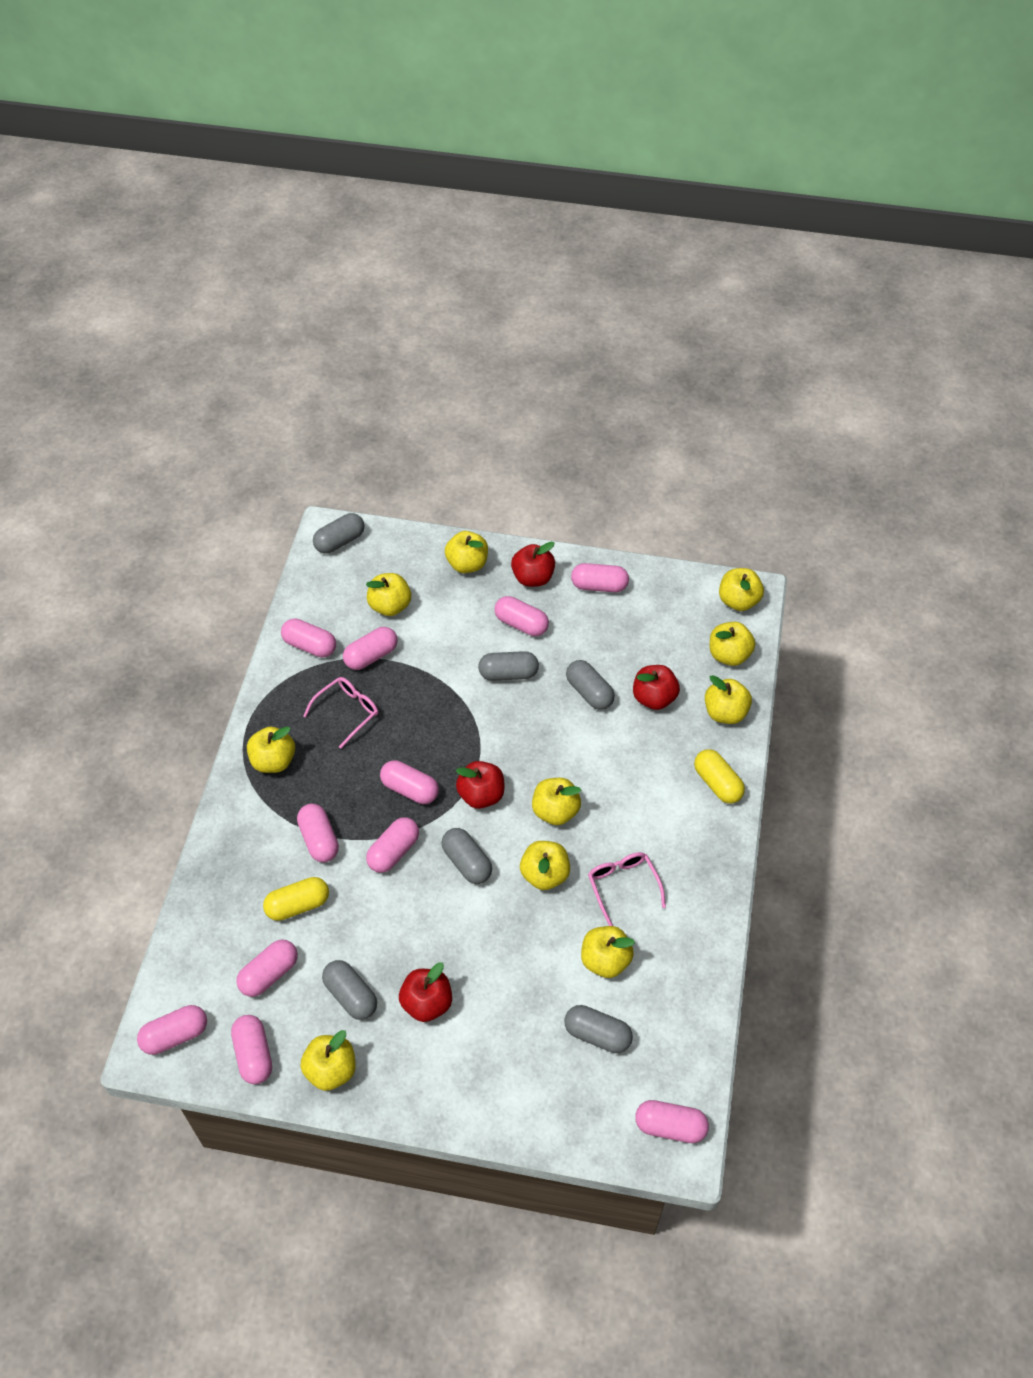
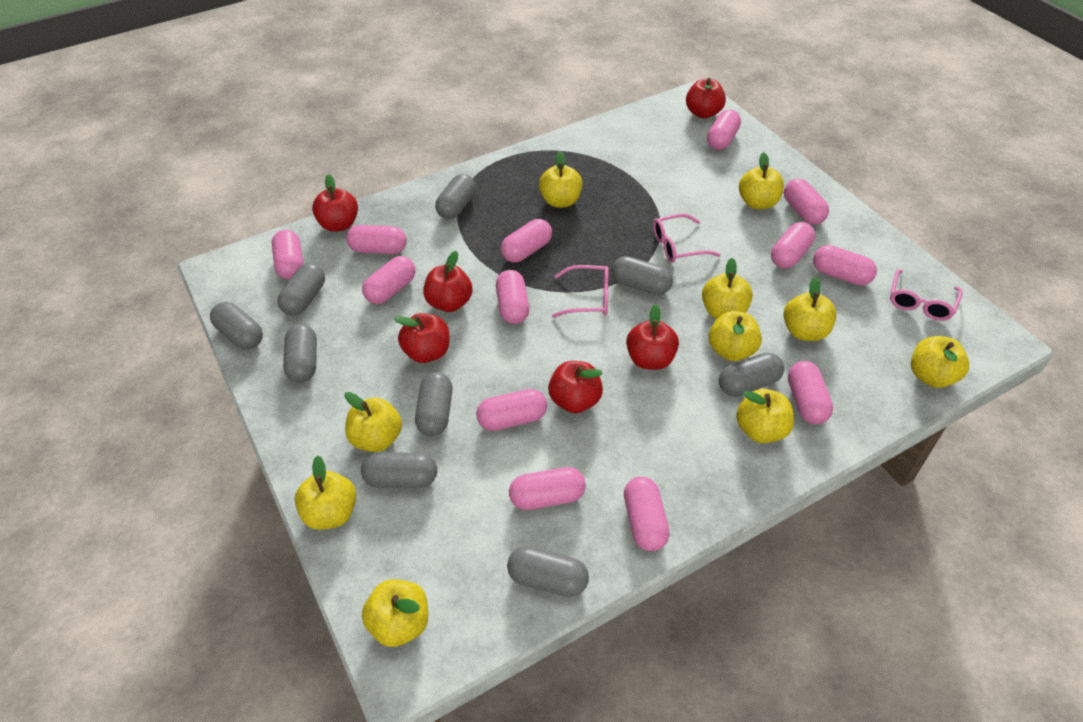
grey capsule: 6 -> 9
pink capsule: 11 -> 13
pink glasses: 2 -> 3
red apple: 4 -> 6
yellow capsule: 2 -> 0

